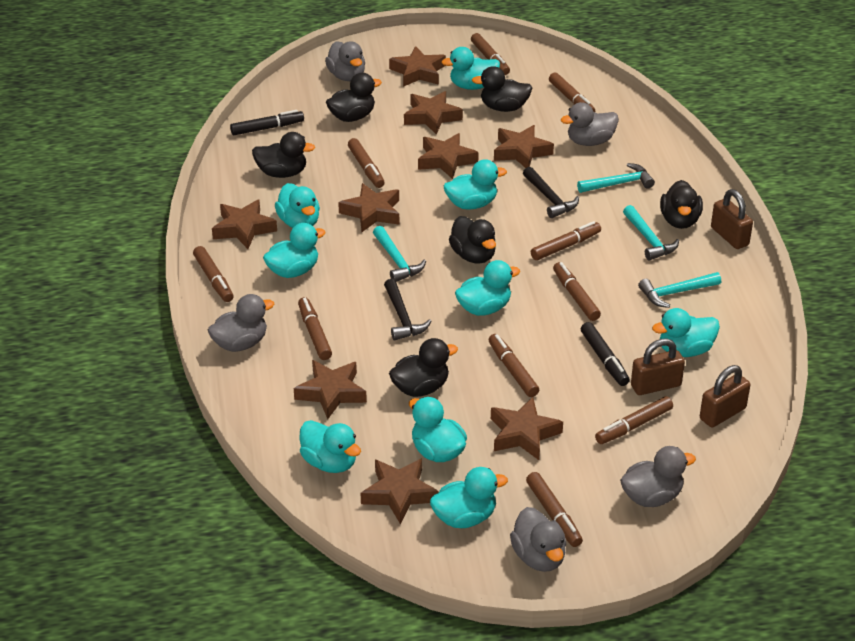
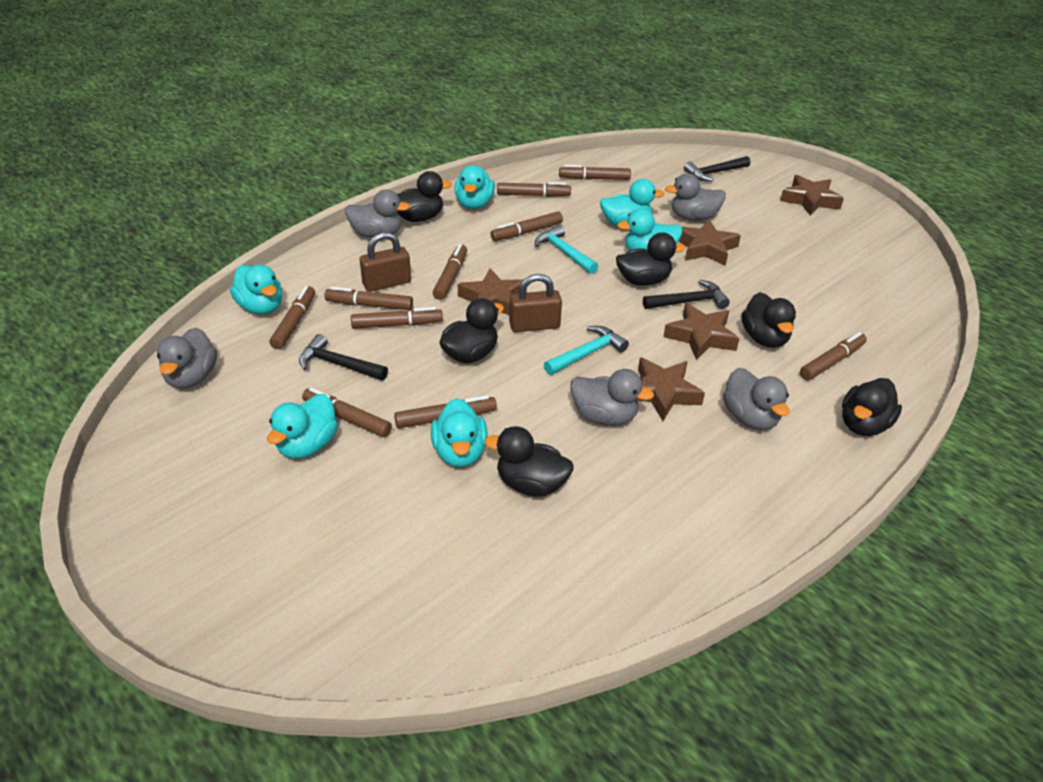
black hammer: 2 -> 3
black marker: 2 -> 0
brown padlock: 3 -> 2
brown star: 9 -> 5
turquoise duck: 9 -> 6
turquoise hammer: 4 -> 2

